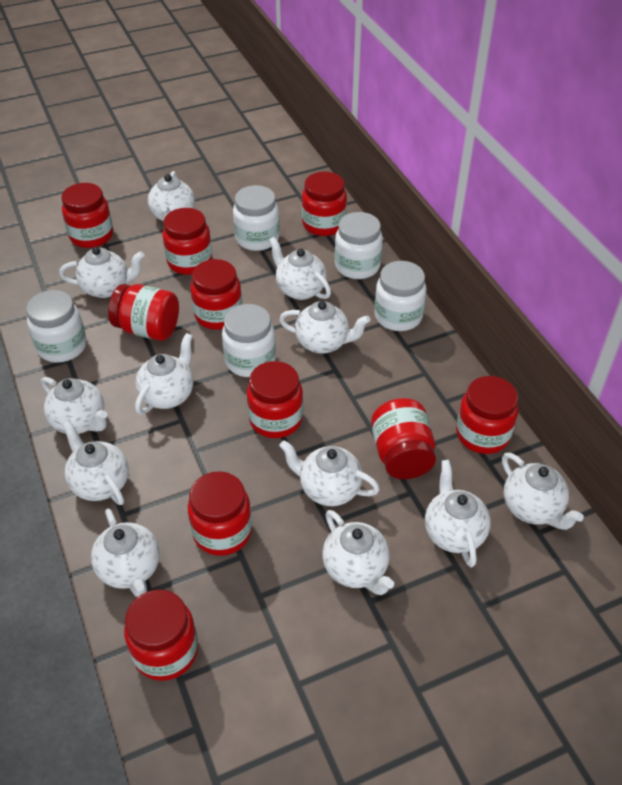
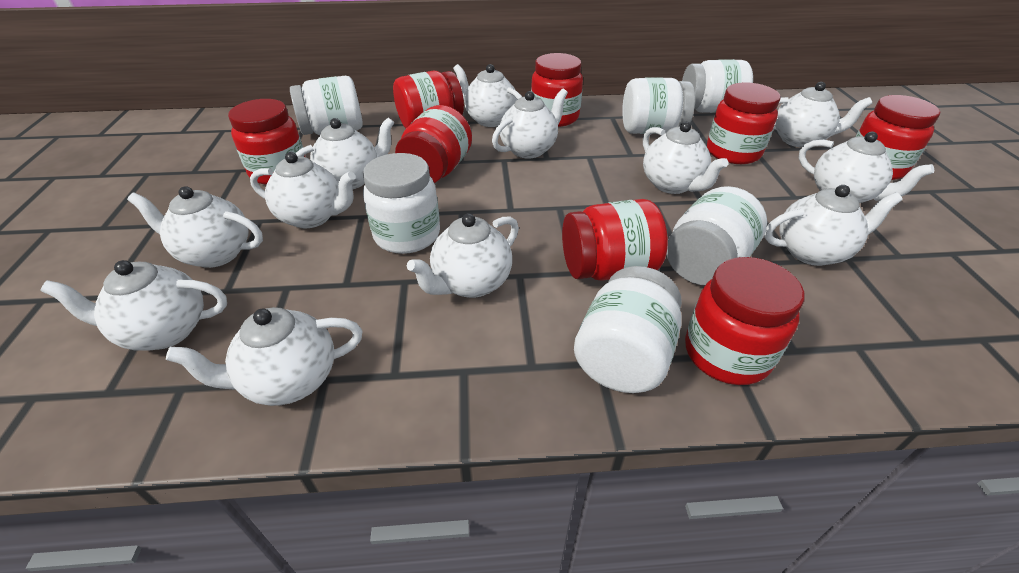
red jar: 10 -> 8
white jar: 5 -> 6

